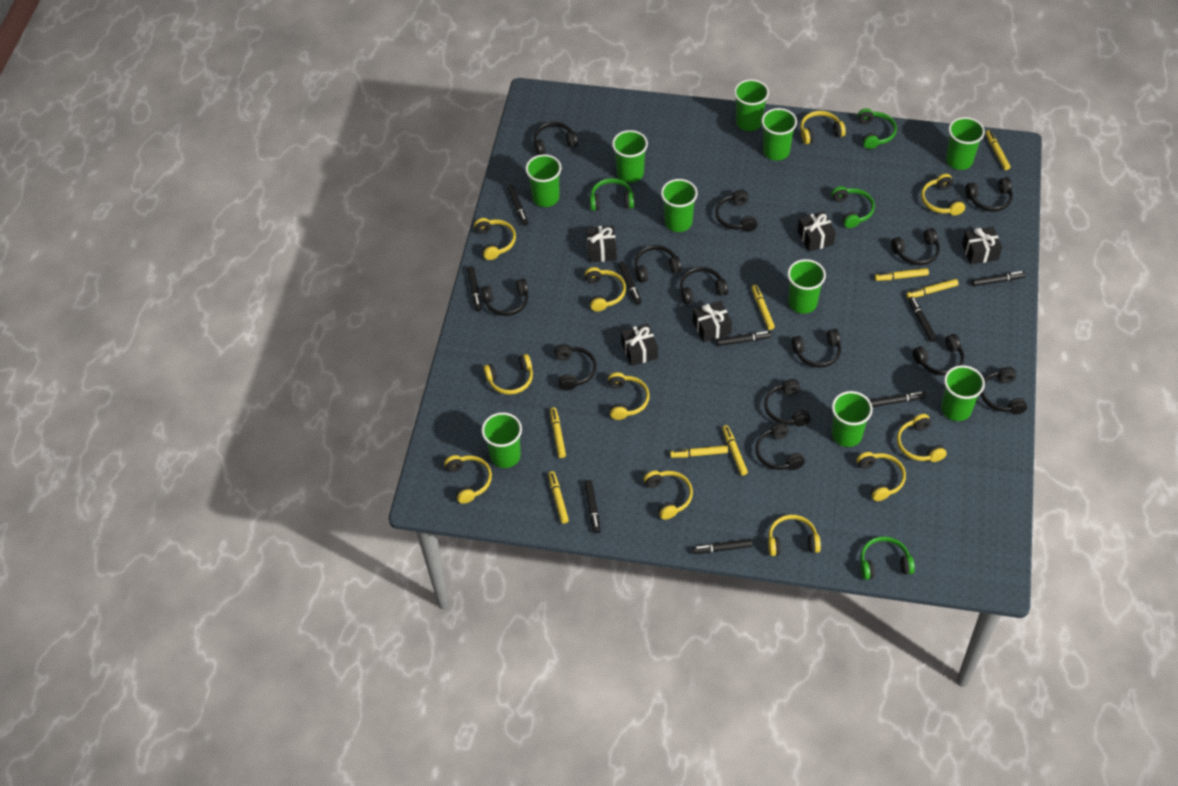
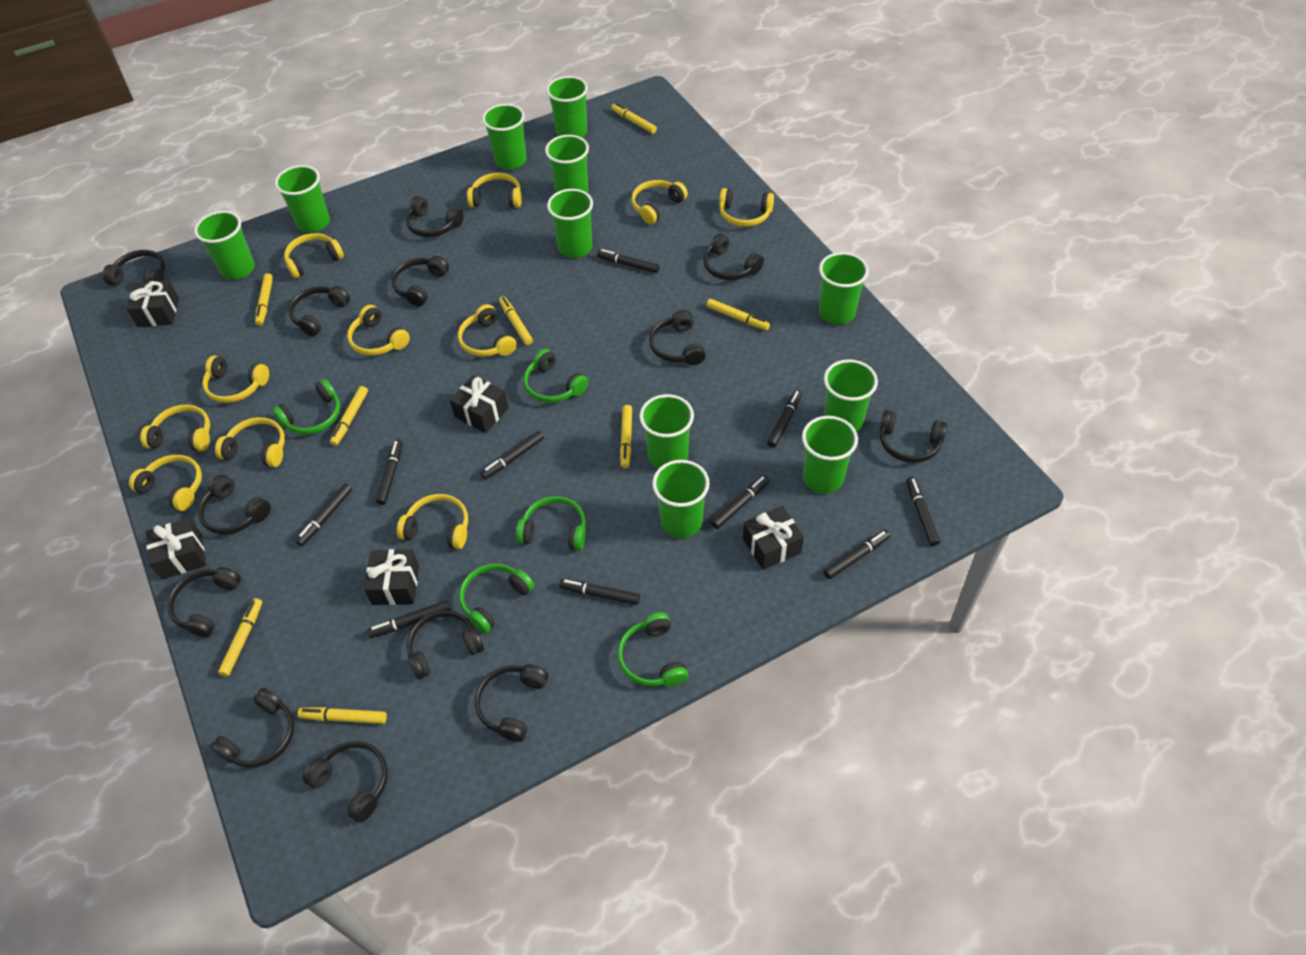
black marker: 9 -> 10
green cup: 10 -> 11
green headphones: 4 -> 5

